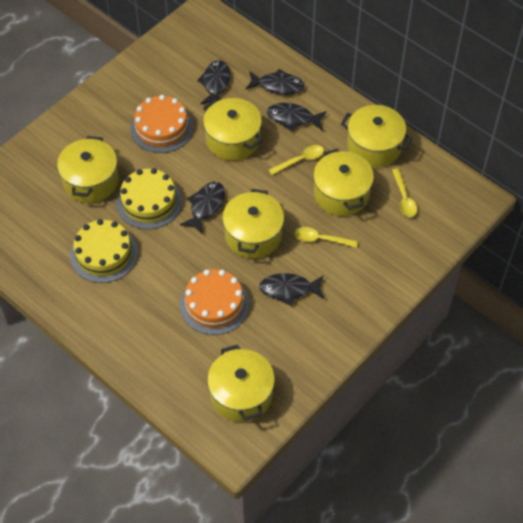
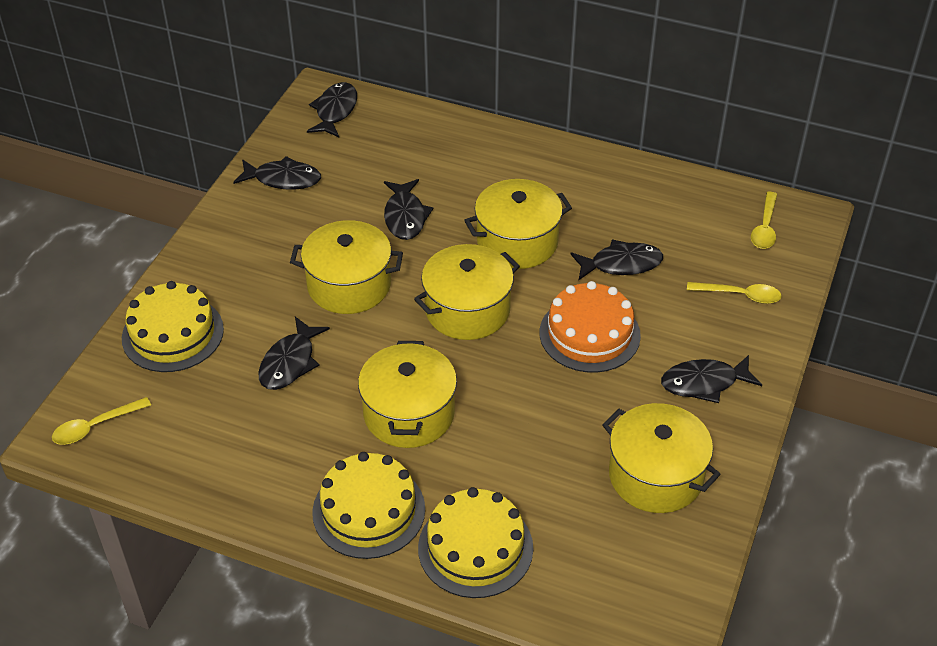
black fish: 5 -> 6
orange cake: 2 -> 1
yellow cake: 2 -> 3
yellow pot: 6 -> 5

